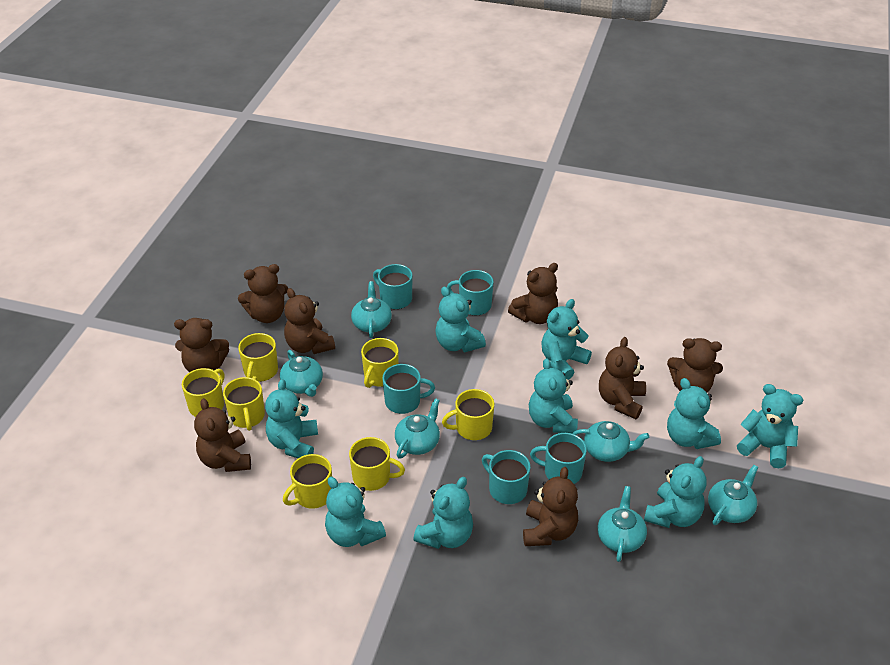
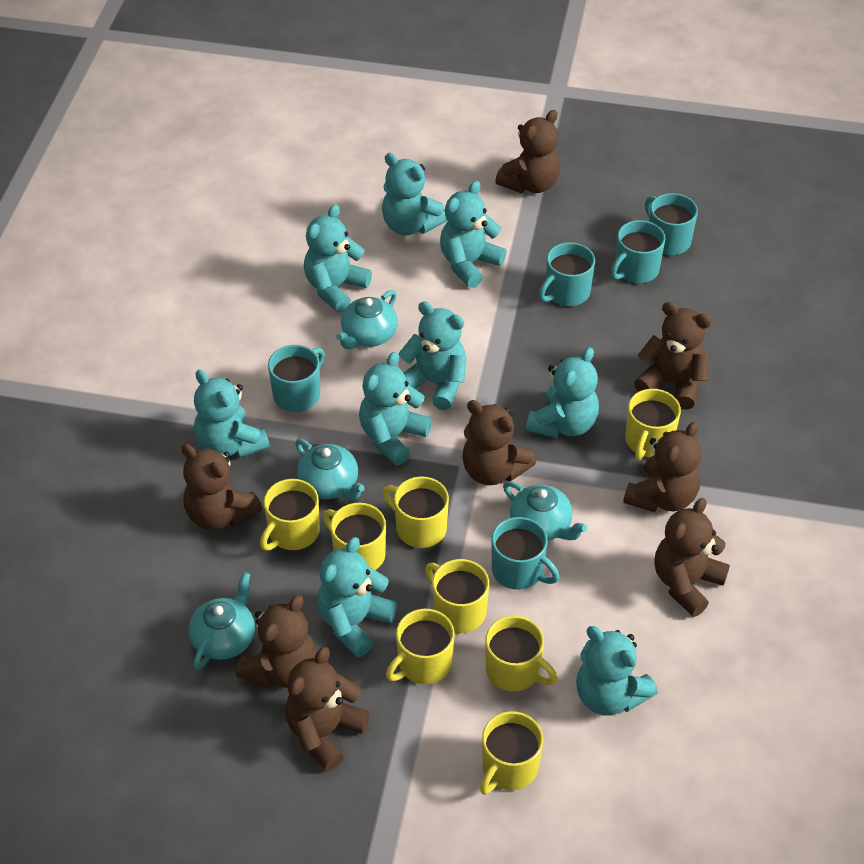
turquoise teapot: 6 -> 4
yellow mug: 7 -> 8

